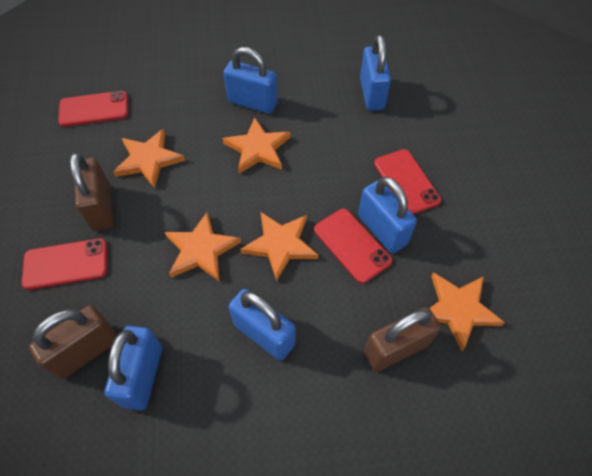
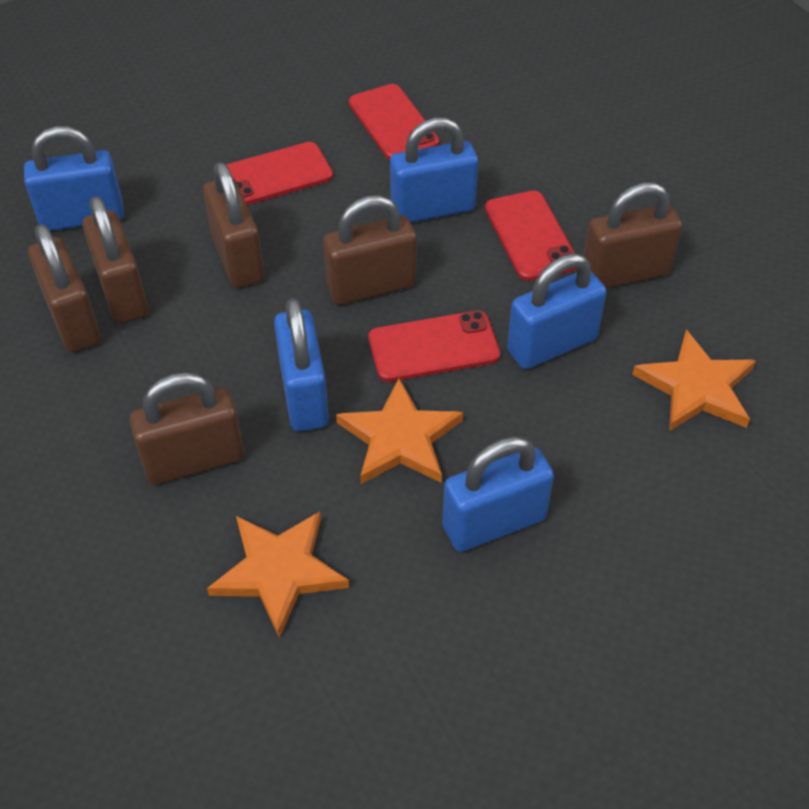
brown padlock: 3 -> 6
orange star: 5 -> 3

